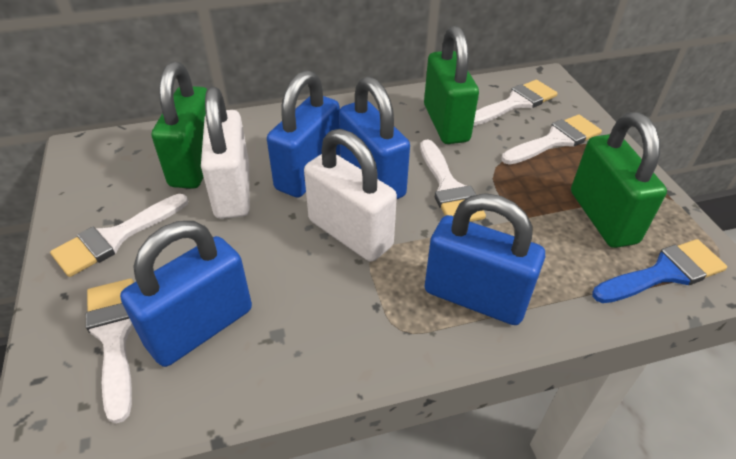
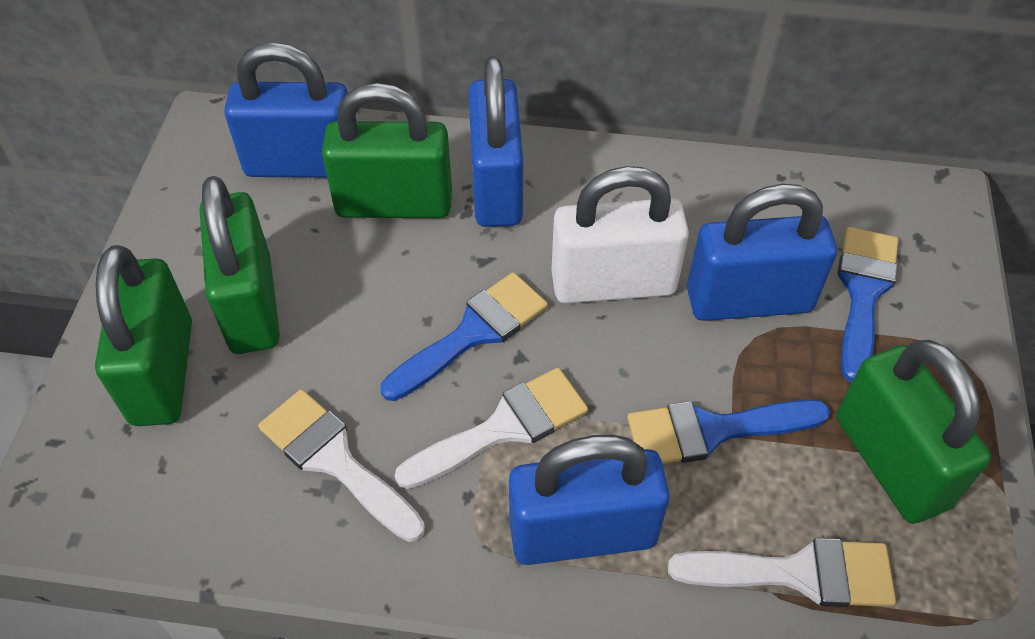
blue brush: 1 -> 3
green padlock: 3 -> 4
white brush: 5 -> 3
white padlock: 2 -> 1

